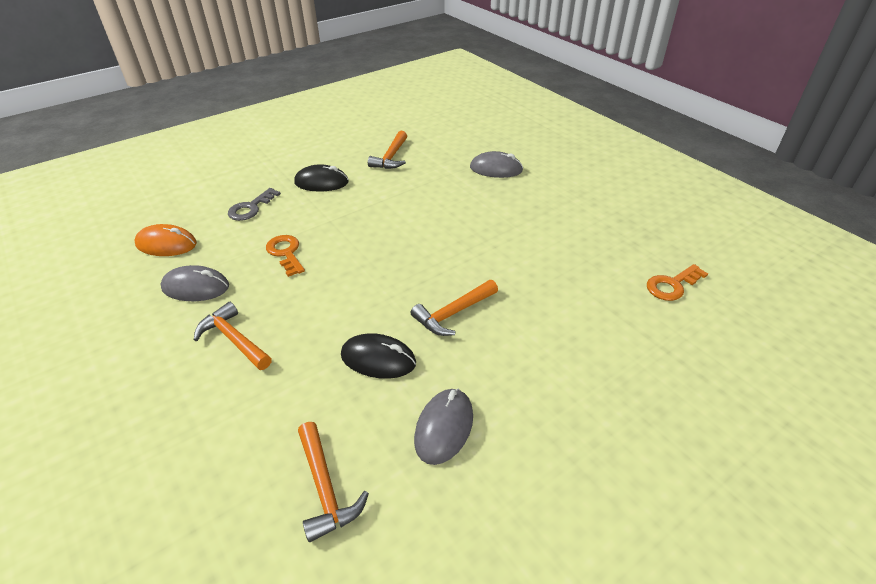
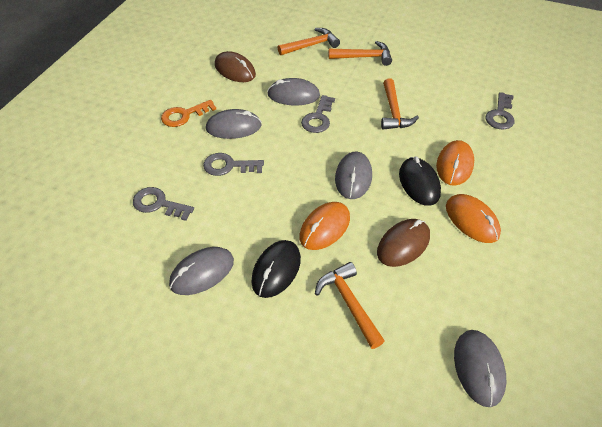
brown mouse: 0 -> 2
grey key: 1 -> 4
grey mouse: 3 -> 5
orange key: 2 -> 1
orange mouse: 1 -> 3

